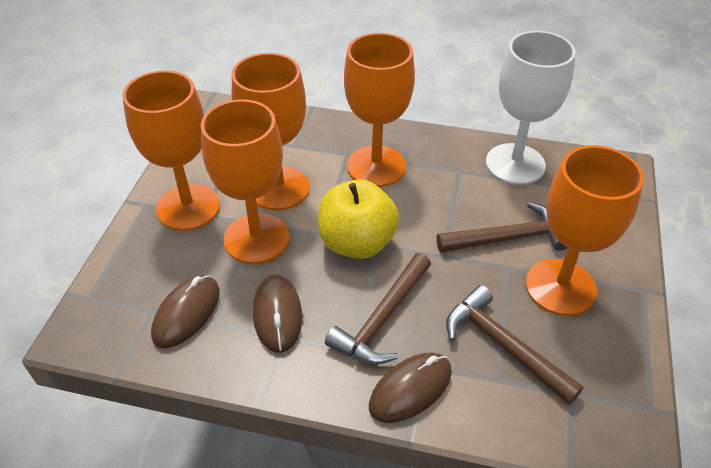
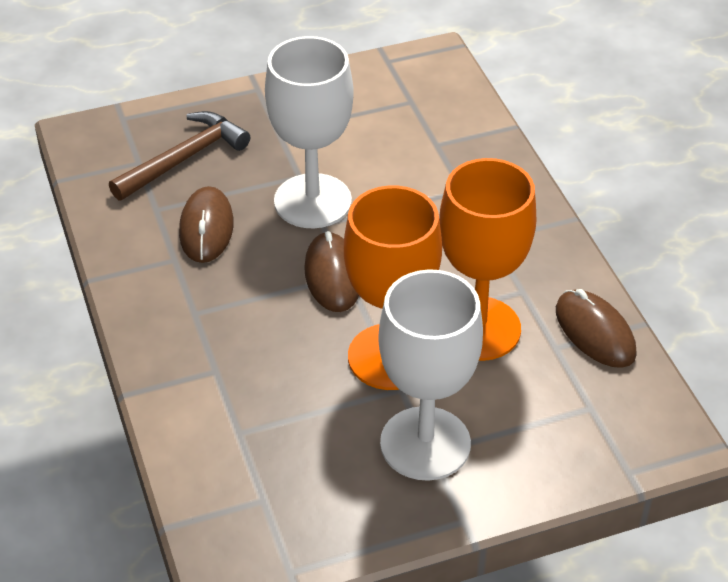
brown hammer: 3 -> 1
orange goblet: 5 -> 2
white goblet: 1 -> 2
yellow apple: 1 -> 0

